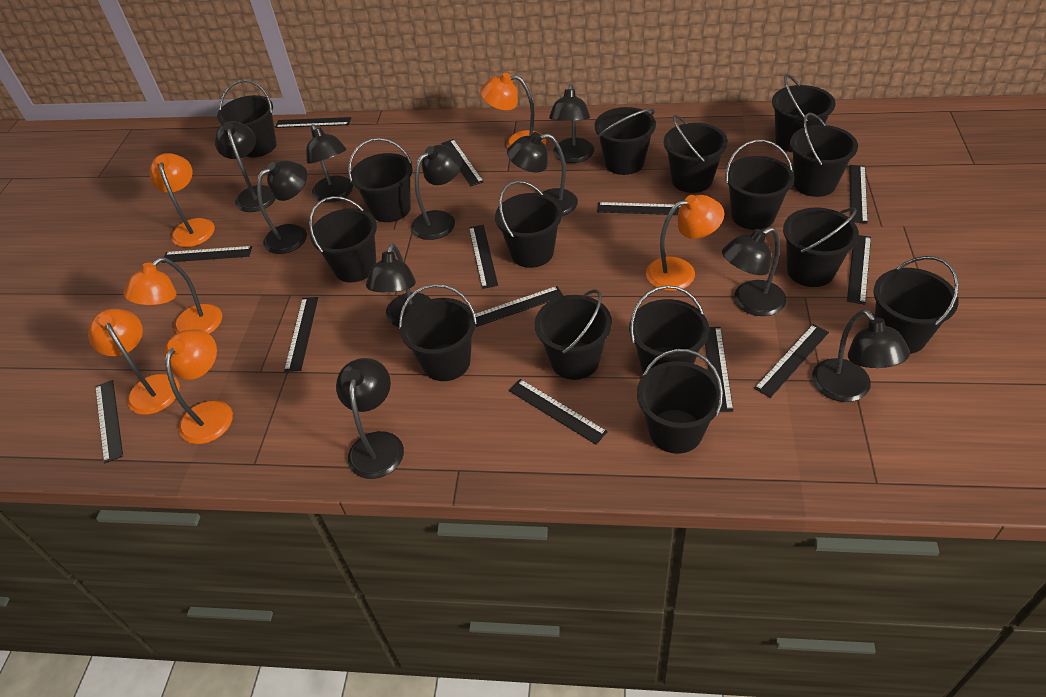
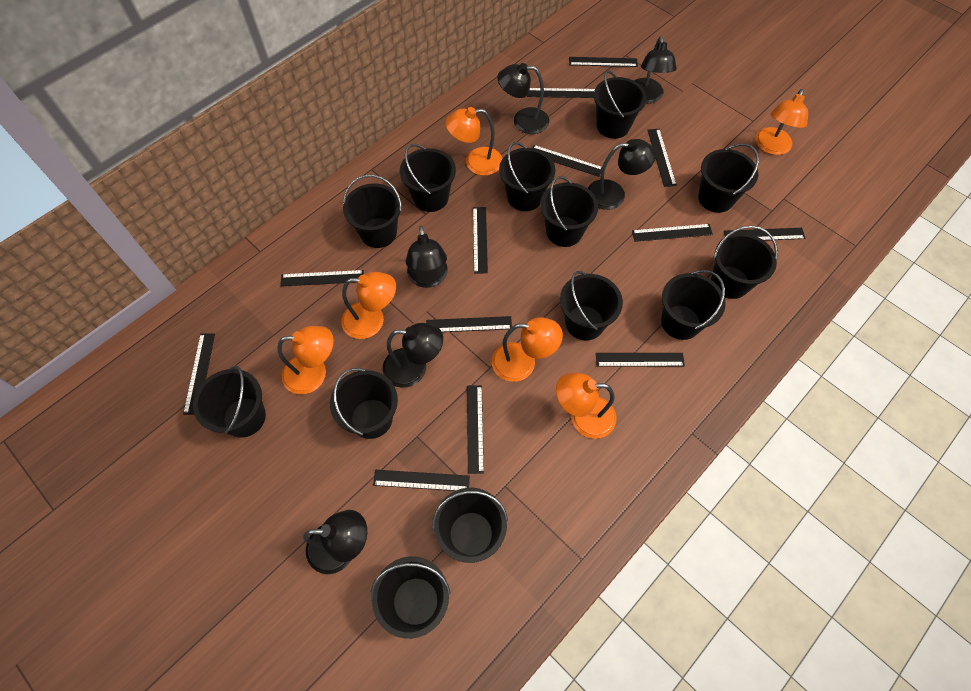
black bucket: 15 -> 13
black lamp: 10 -> 6

